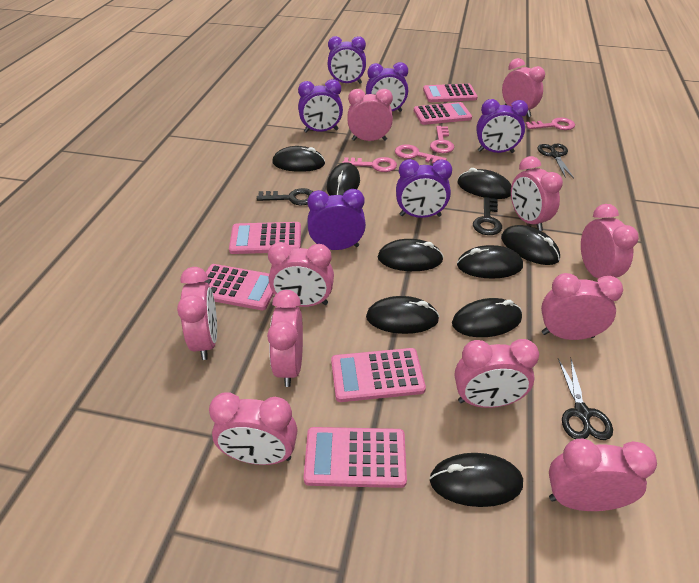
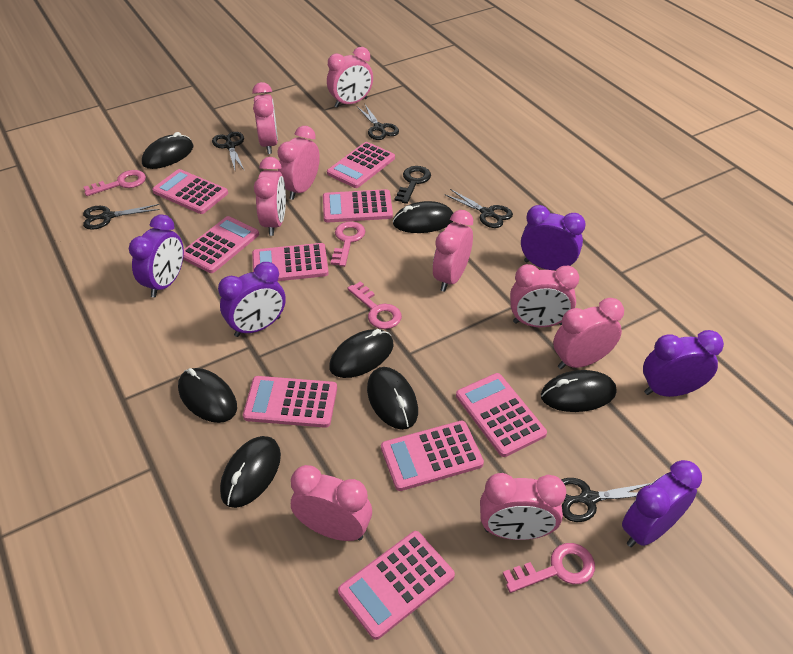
black key: 2 -> 1
black mouse: 9 -> 7
black scissors: 2 -> 5
pink calculator: 6 -> 9
pink clock: 11 -> 9
purple clock: 6 -> 5

